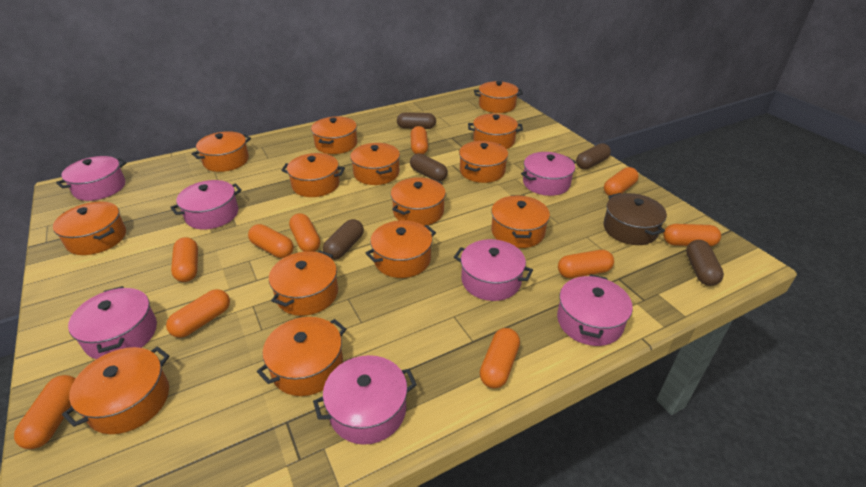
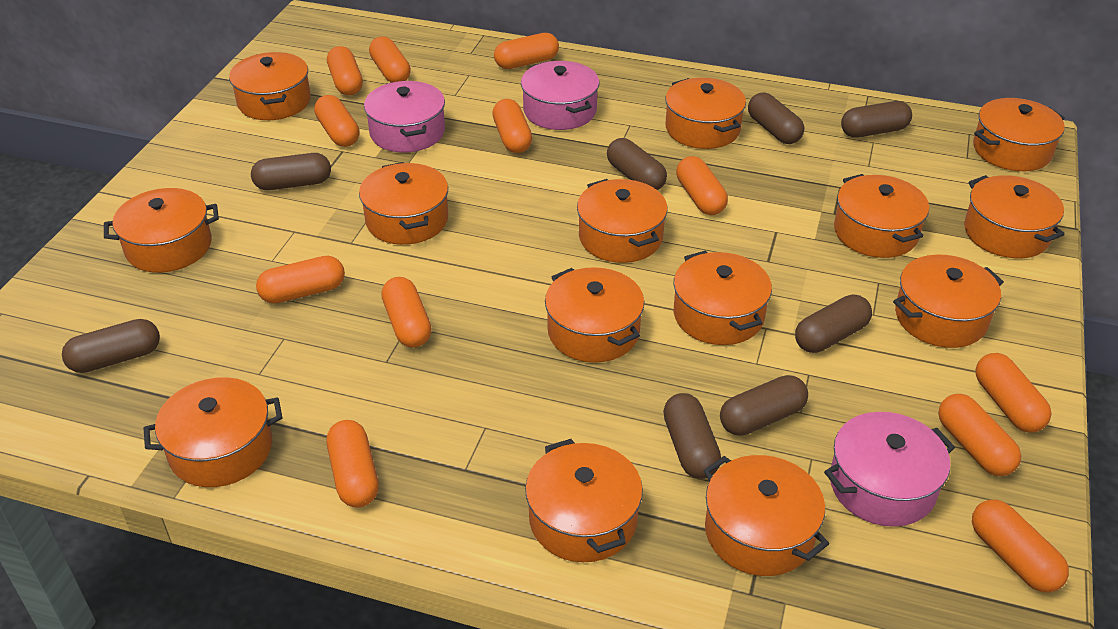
brown capsule: 5 -> 8
brown pot: 1 -> 0
orange capsule: 10 -> 12
pink pot: 7 -> 3

